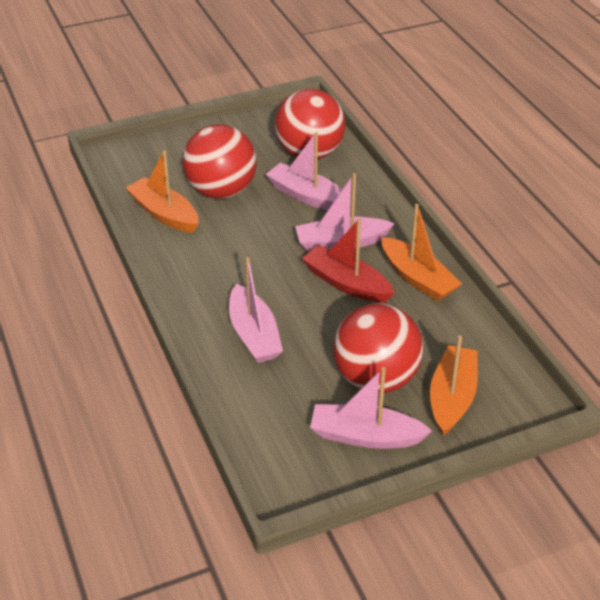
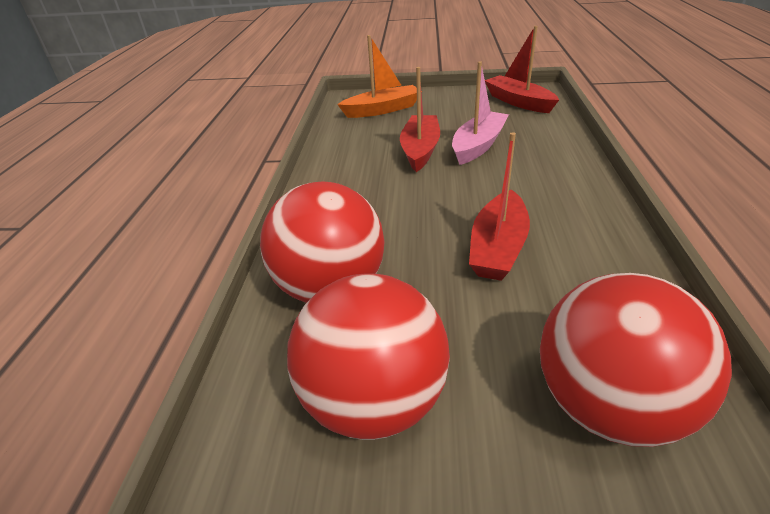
orange boat: 3 -> 1
pink boat: 4 -> 1
red boat: 1 -> 3

